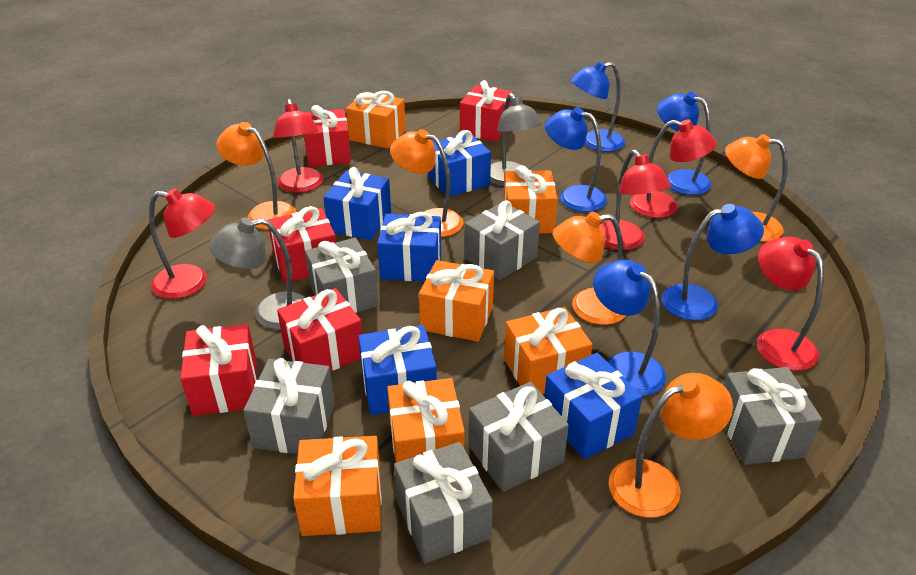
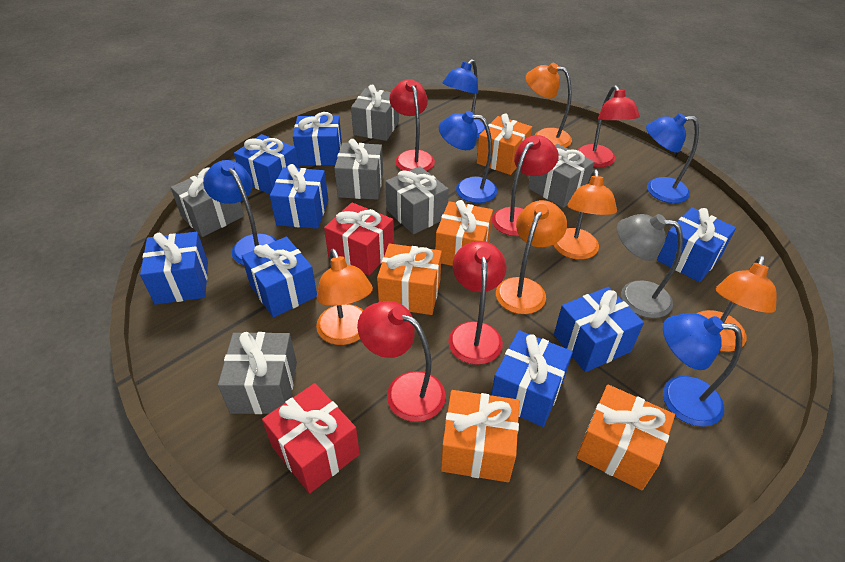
blue gift: 5 -> 8
grey lamp: 2 -> 1
orange gift: 6 -> 5
red gift: 5 -> 2

